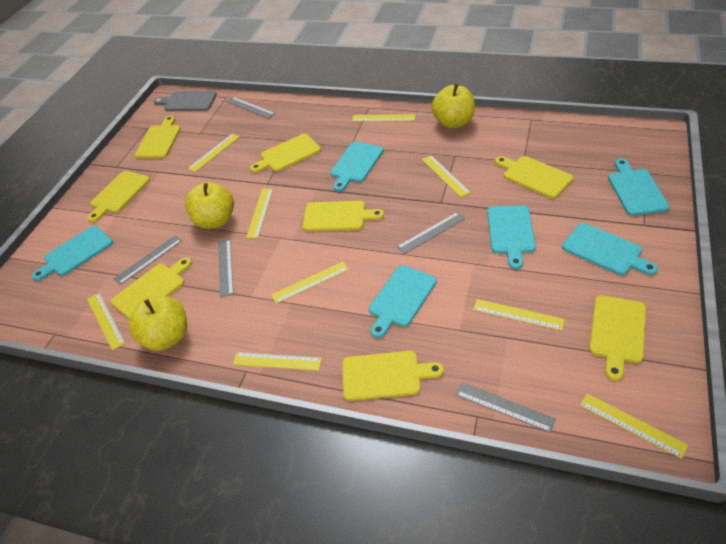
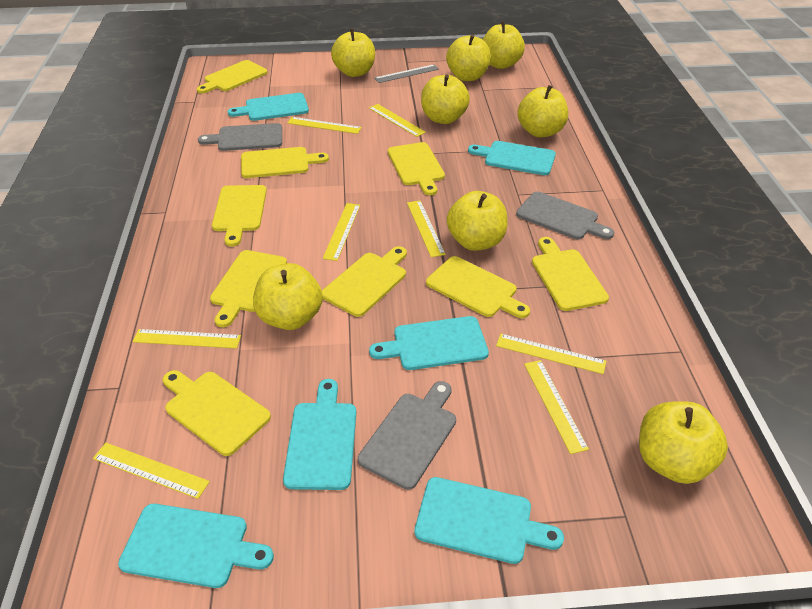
grey cutting board: 1 -> 3
grey ruler: 5 -> 1
yellow apple: 3 -> 8
yellow cutting board: 8 -> 9
yellow ruler: 9 -> 8

